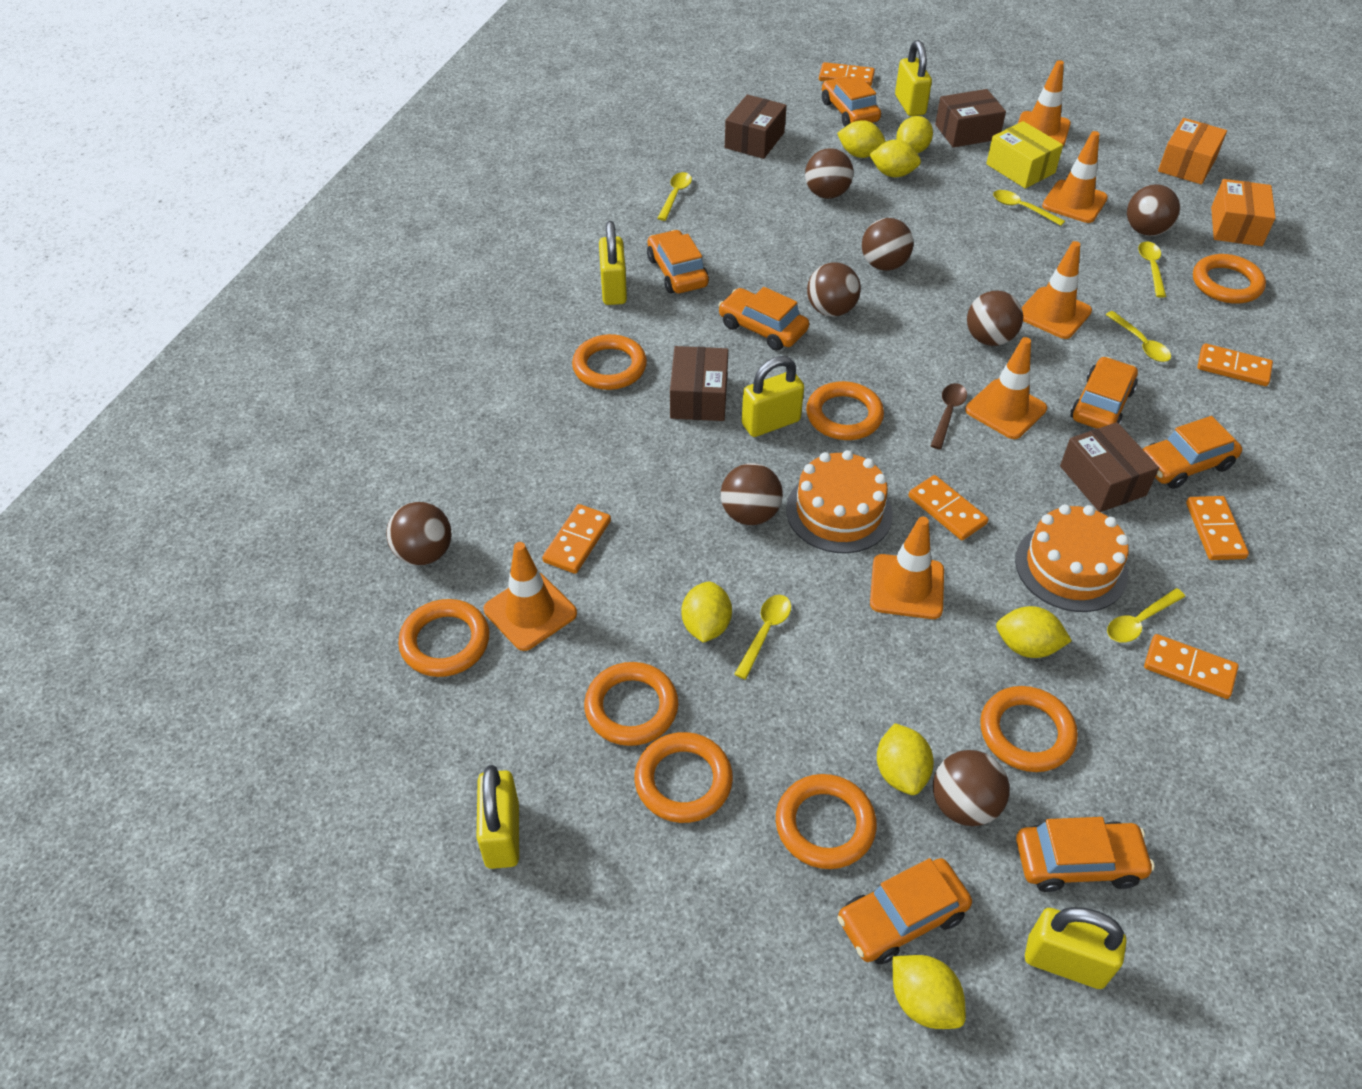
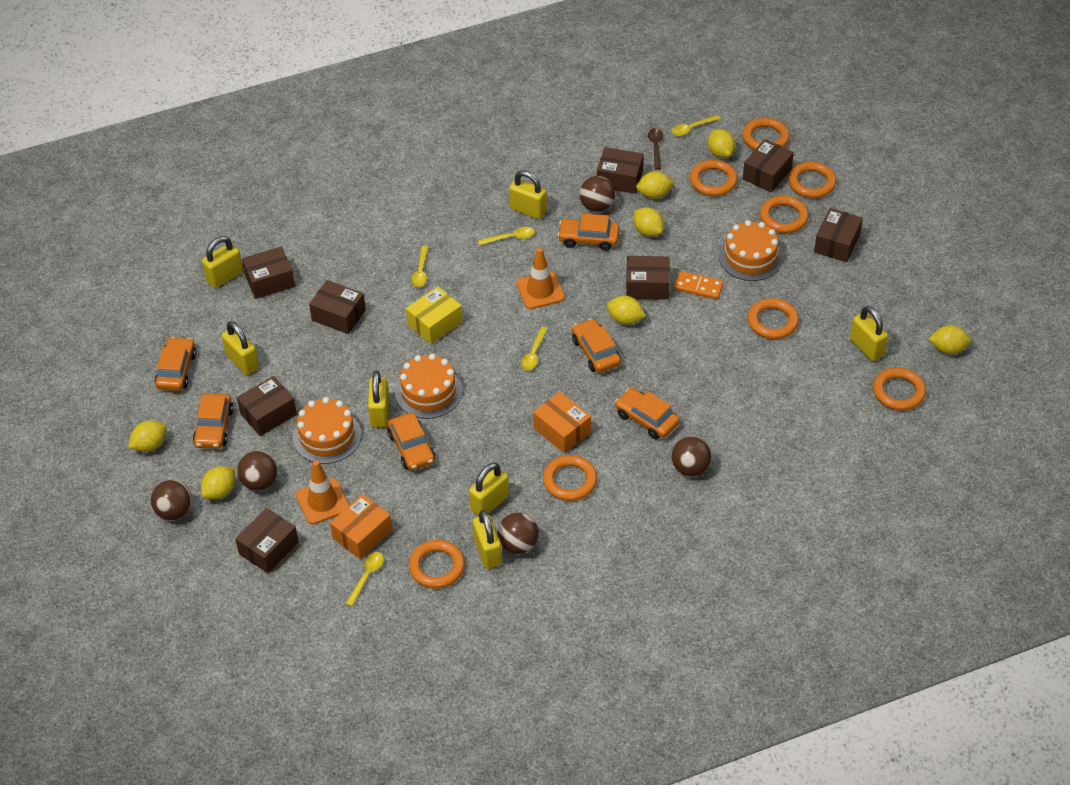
brown ball: 8 -> 5
brown box: 4 -> 8
orange cake: 2 -> 3
orange car: 7 -> 6
orange domino: 6 -> 1
orange traffic cone: 6 -> 2
yellow padlock: 5 -> 7
yellow spoon: 6 -> 5

